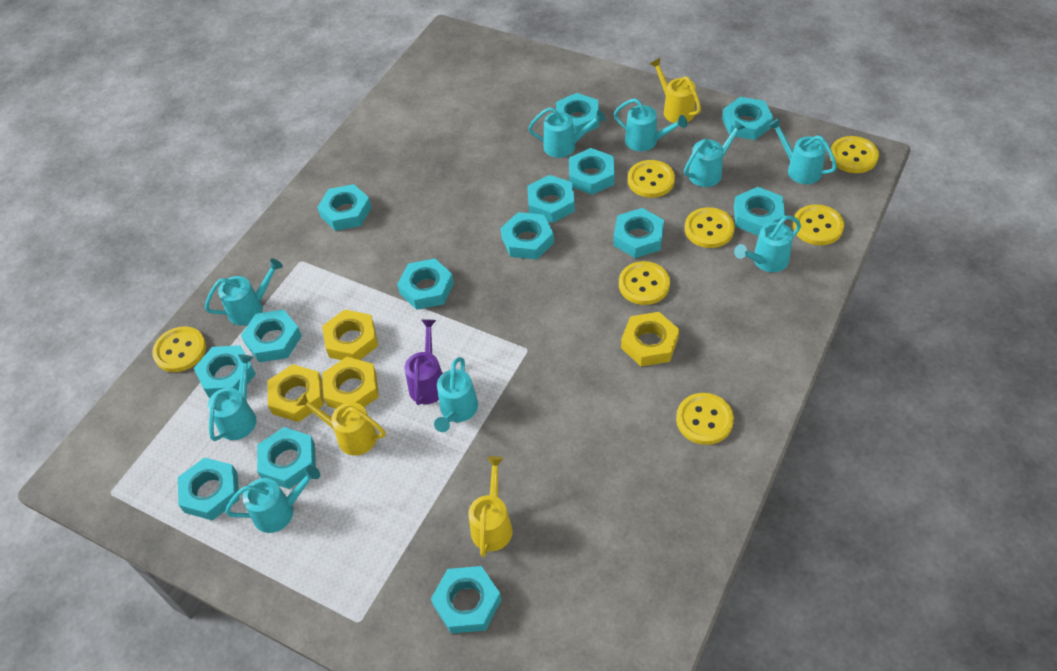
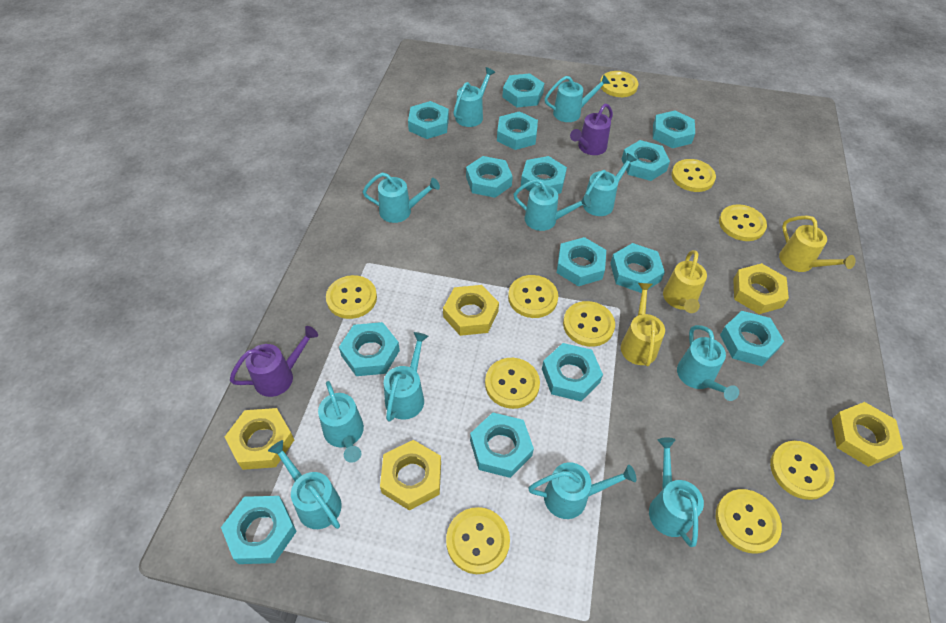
purple watering can: 1 -> 2
turquoise watering can: 9 -> 11
yellow button: 7 -> 10
yellow nut: 4 -> 5

